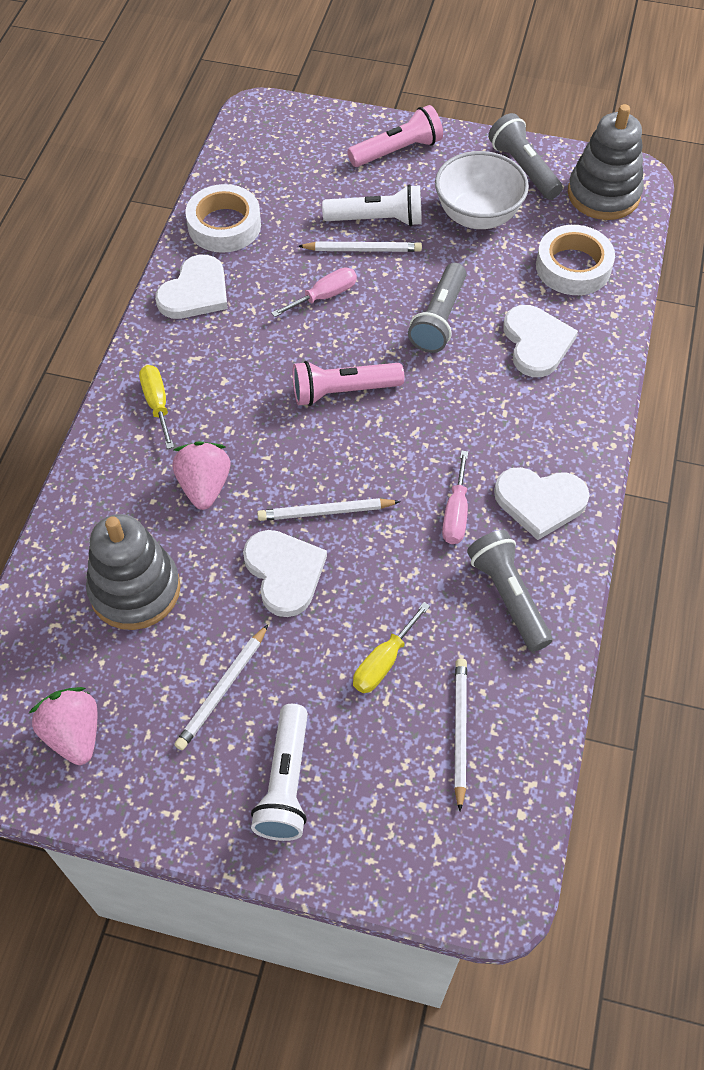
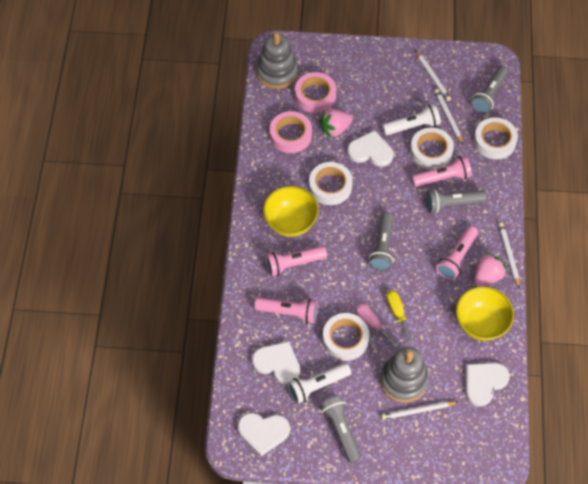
grey flashlight: 3 -> 4
pink flashlight: 2 -> 4
pink screwdriver: 2 -> 1
pink tape: 0 -> 2
white bowl: 1 -> 0
white tape: 2 -> 4
yellow bowl: 0 -> 2
yellow screwdriver: 2 -> 1

